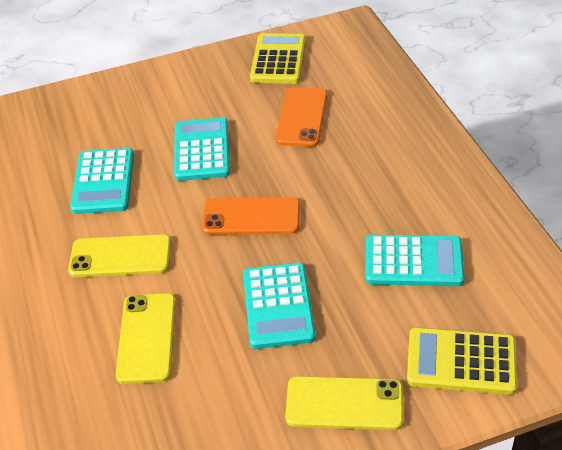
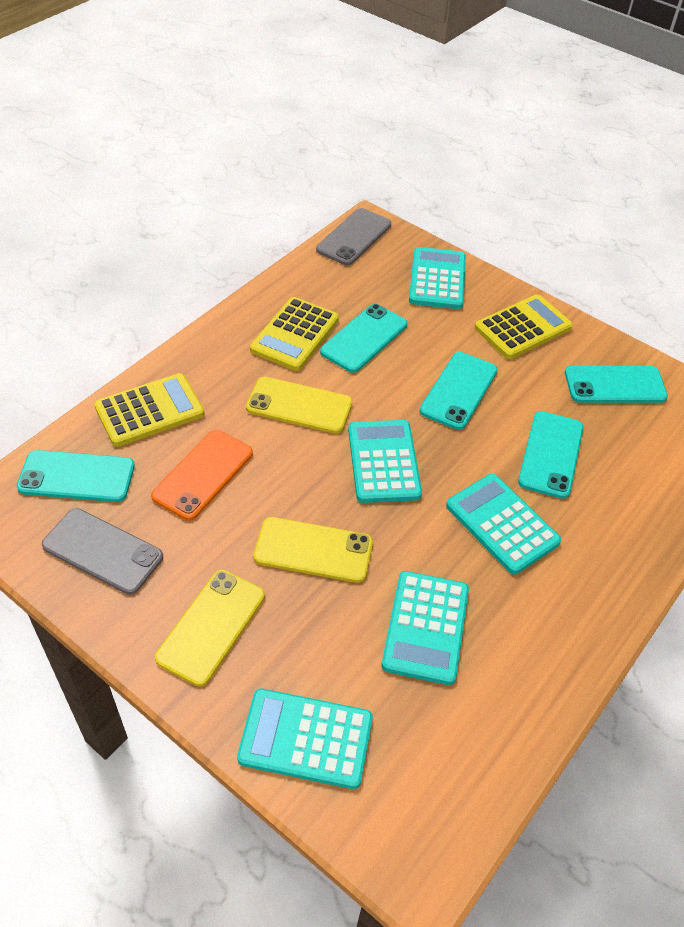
grey phone: 0 -> 2
orange phone: 2 -> 1
turquoise calculator: 4 -> 5
turquoise phone: 0 -> 5
yellow calculator: 2 -> 3

